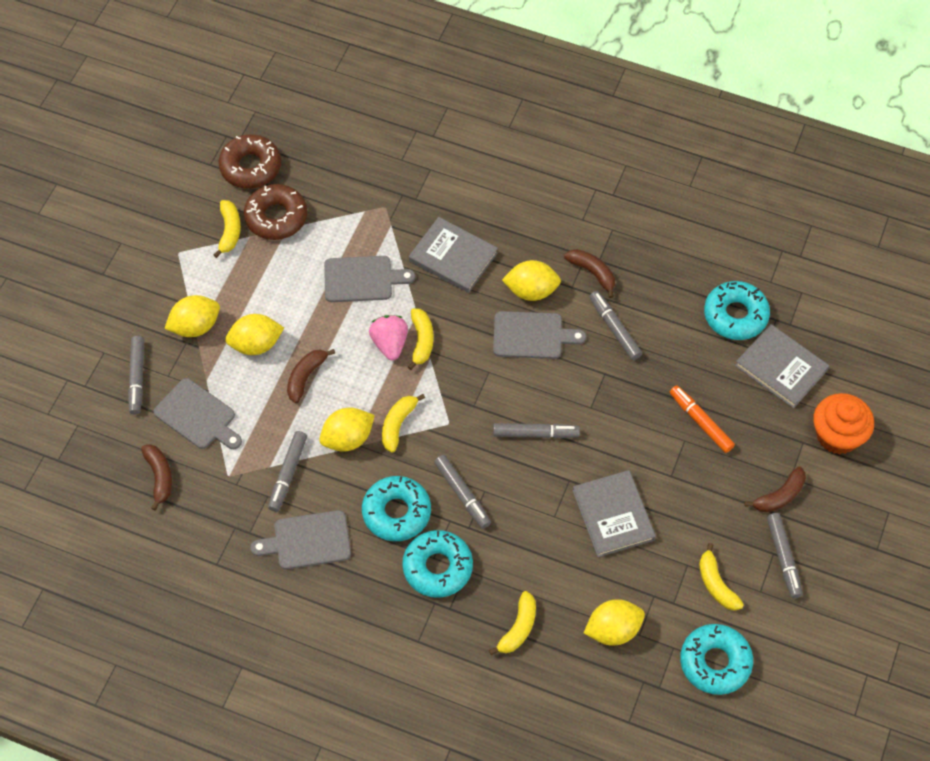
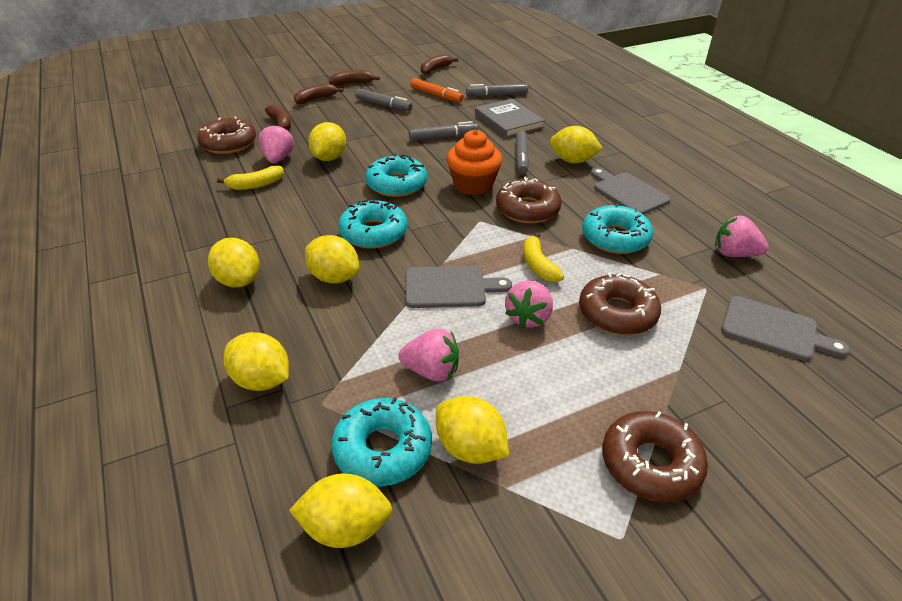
brown donut: 2 -> 4
grey book: 3 -> 1
grey cutting board: 4 -> 3
grey marker: 6 -> 4
pink strawberry: 1 -> 4
yellow banana: 5 -> 2
yellow lemon: 5 -> 7

